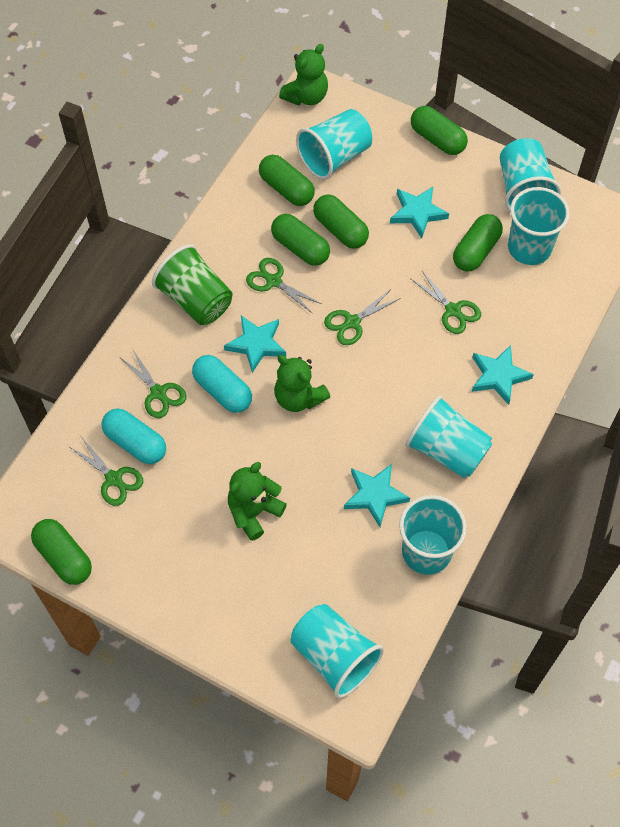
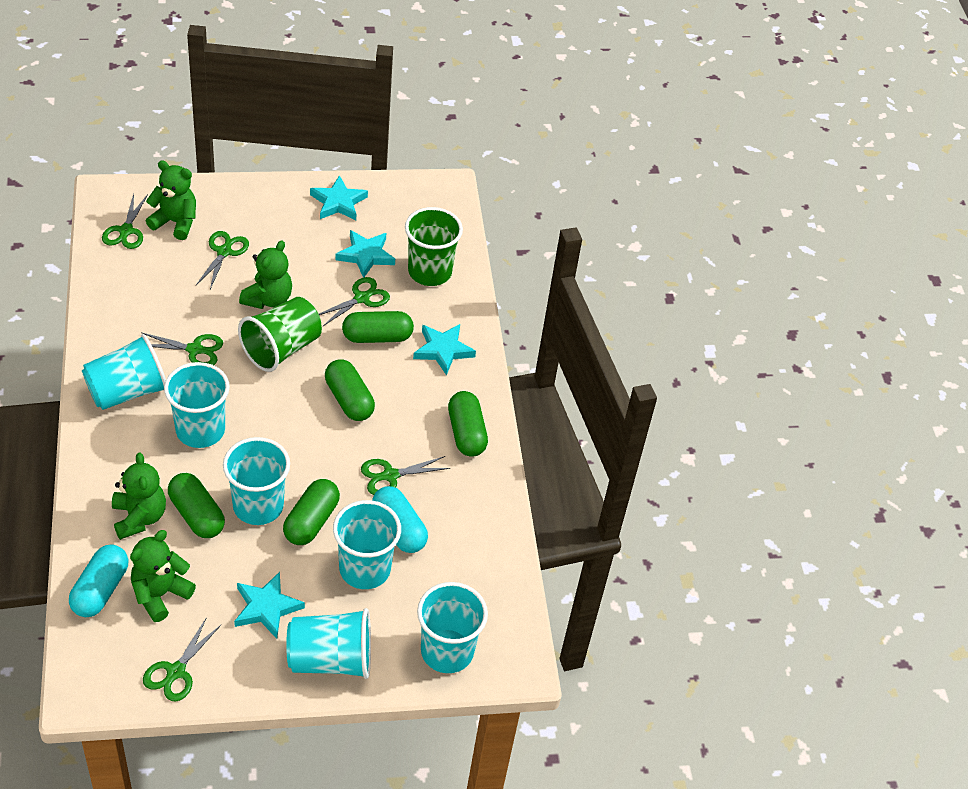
green capsule: 6 -> 5
green cup: 1 -> 2
green scissors: 5 -> 6
green teddy bear: 3 -> 4

